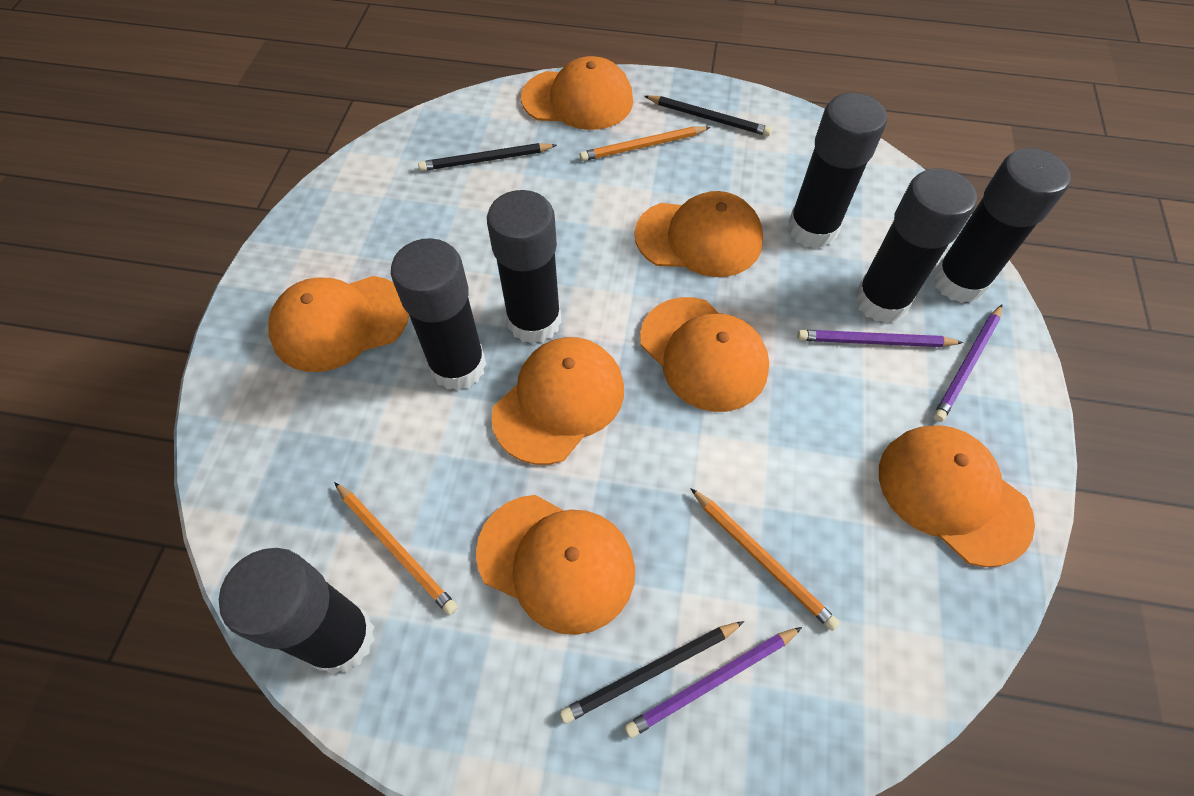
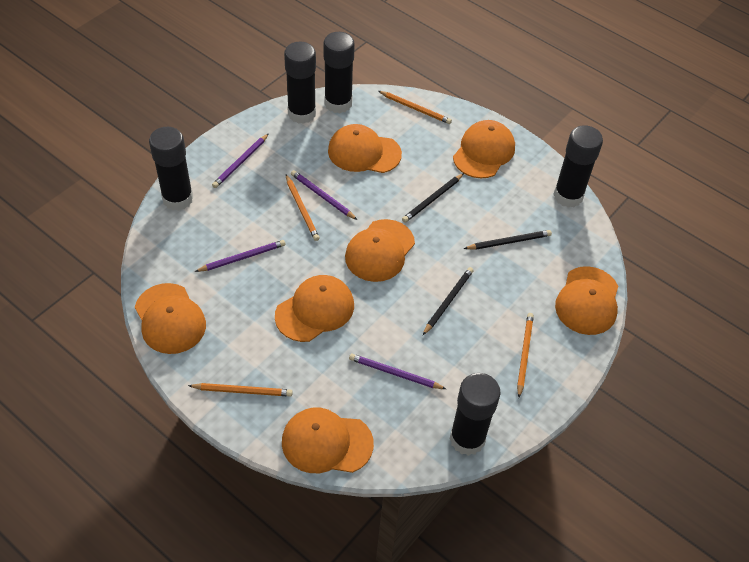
black glue stick: 6 -> 5
orange pencil: 3 -> 4
purple pencil: 3 -> 4

